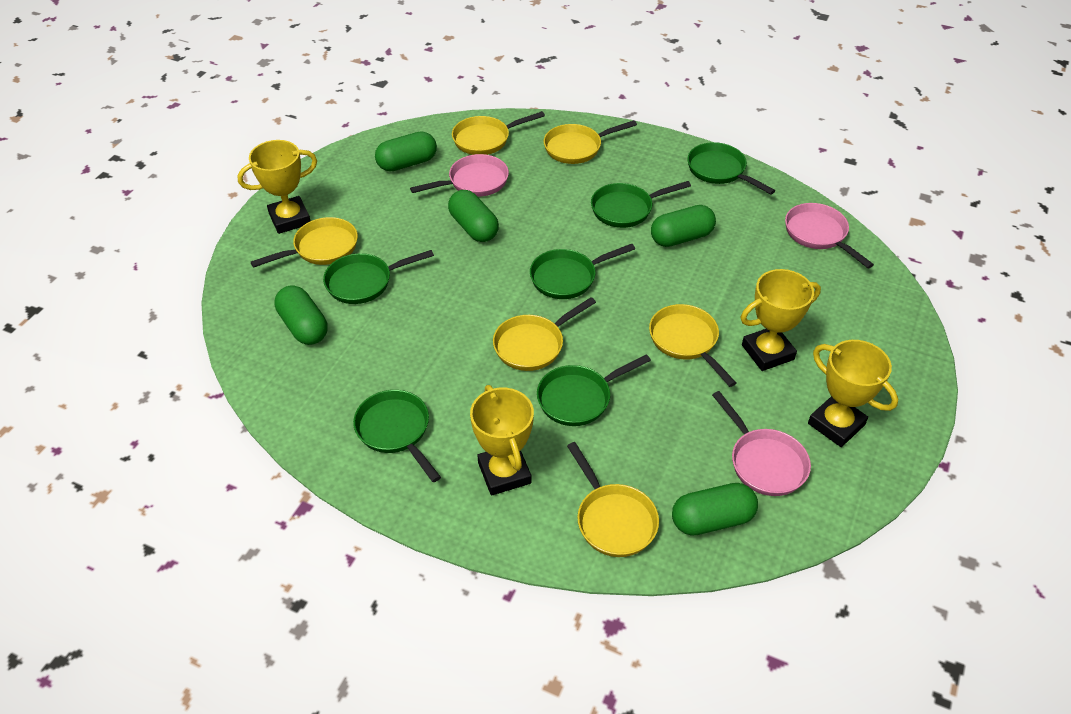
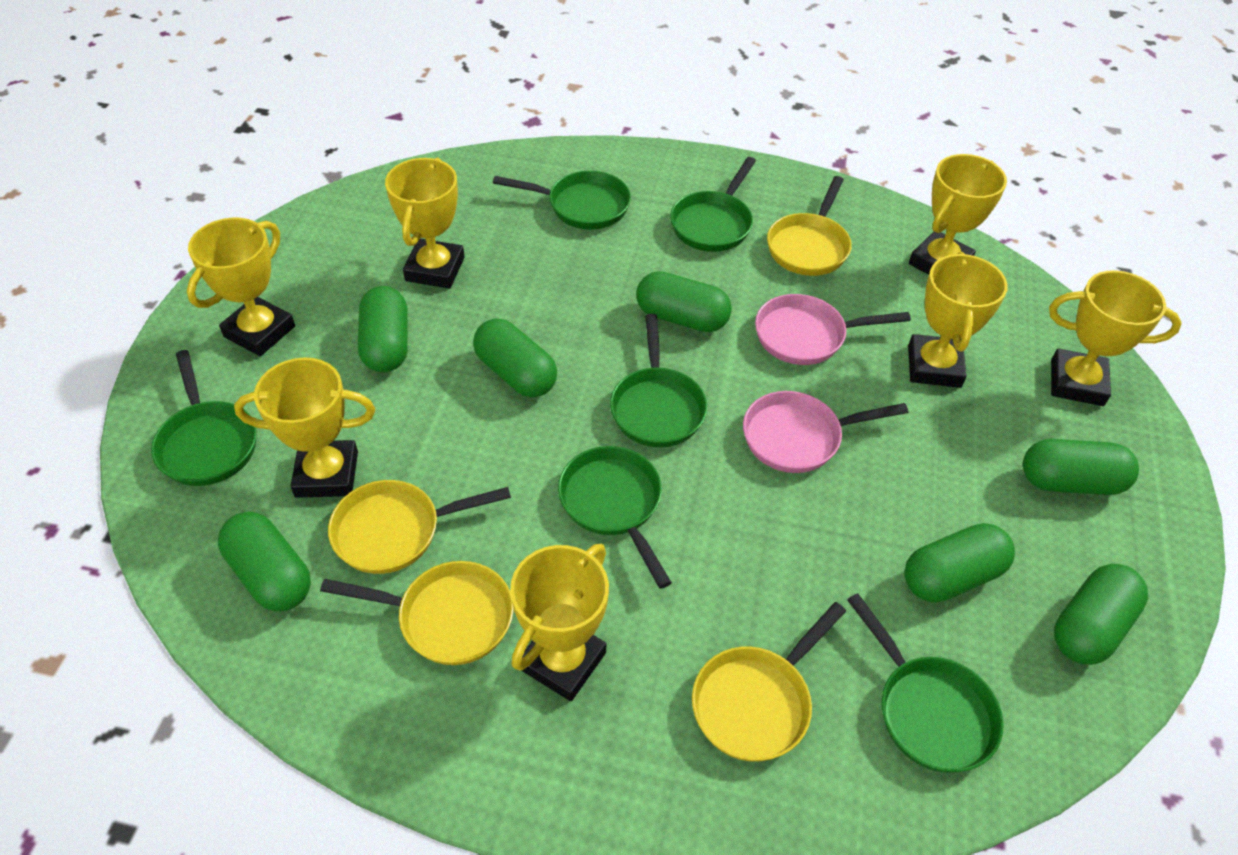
green capsule: 5 -> 7
pink pan: 3 -> 2
yellow pan: 6 -> 4
yellow trophy: 4 -> 7

